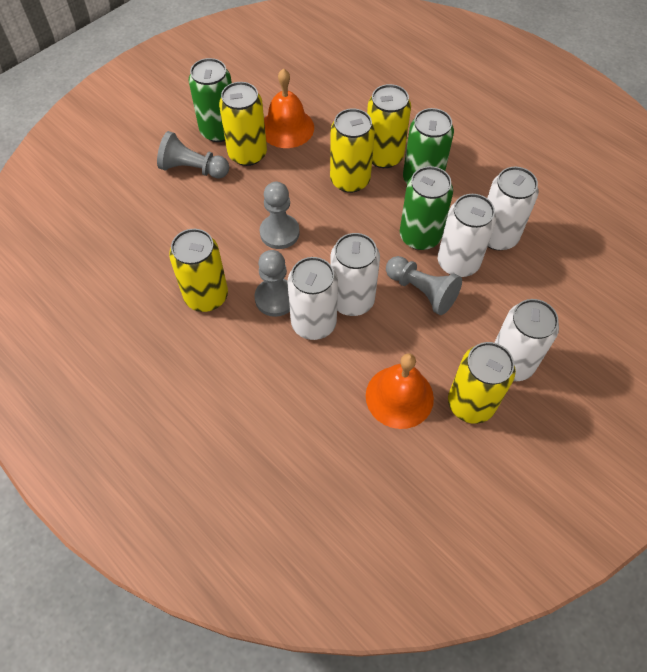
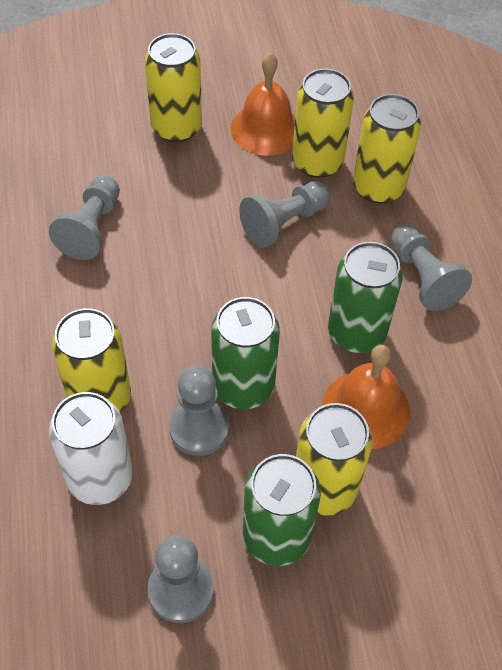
grey pawn: 4 -> 5
white can: 5 -> 1

